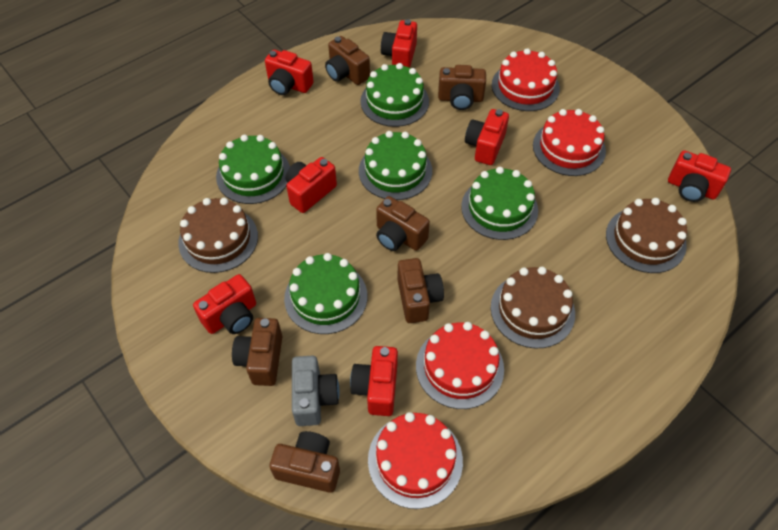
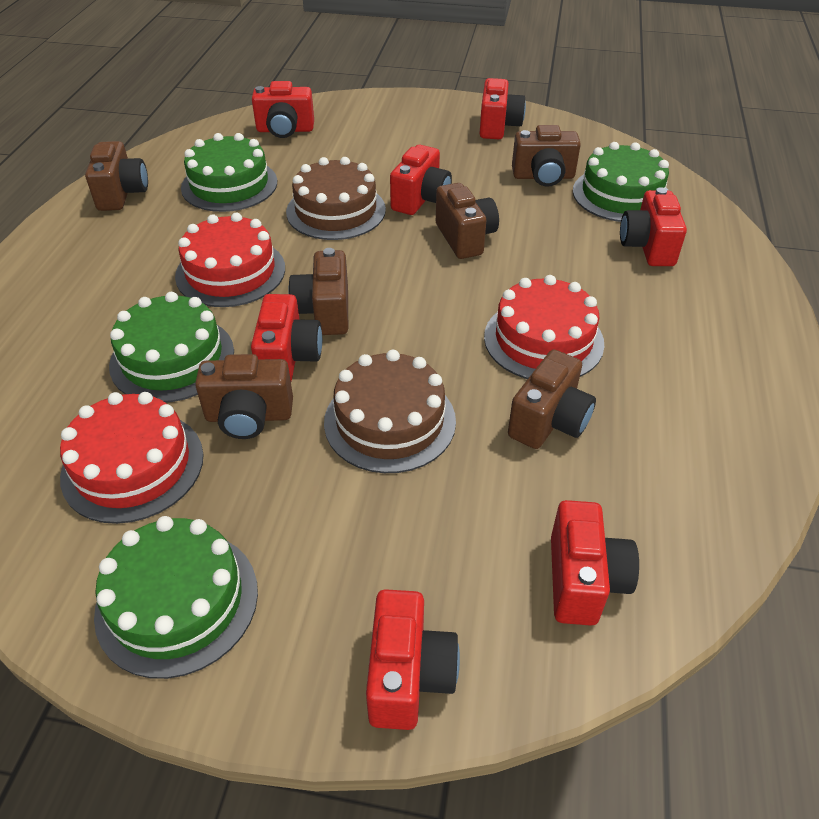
brown cake: 3 -> 2
green cake: 5 -> 4
grey camera: 1 -> 0
red cake: 4 -> 3

